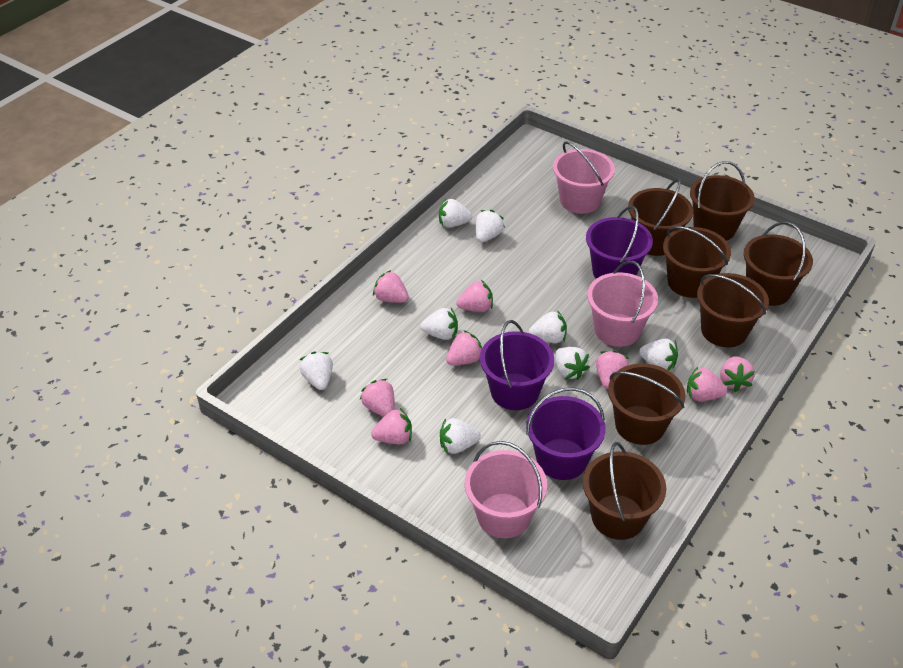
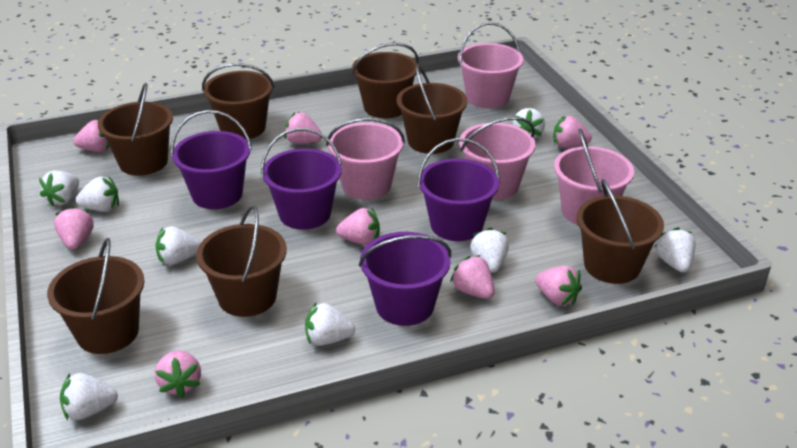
pink bucket: 3 -> 4
purple bucket: 3 -> 4

